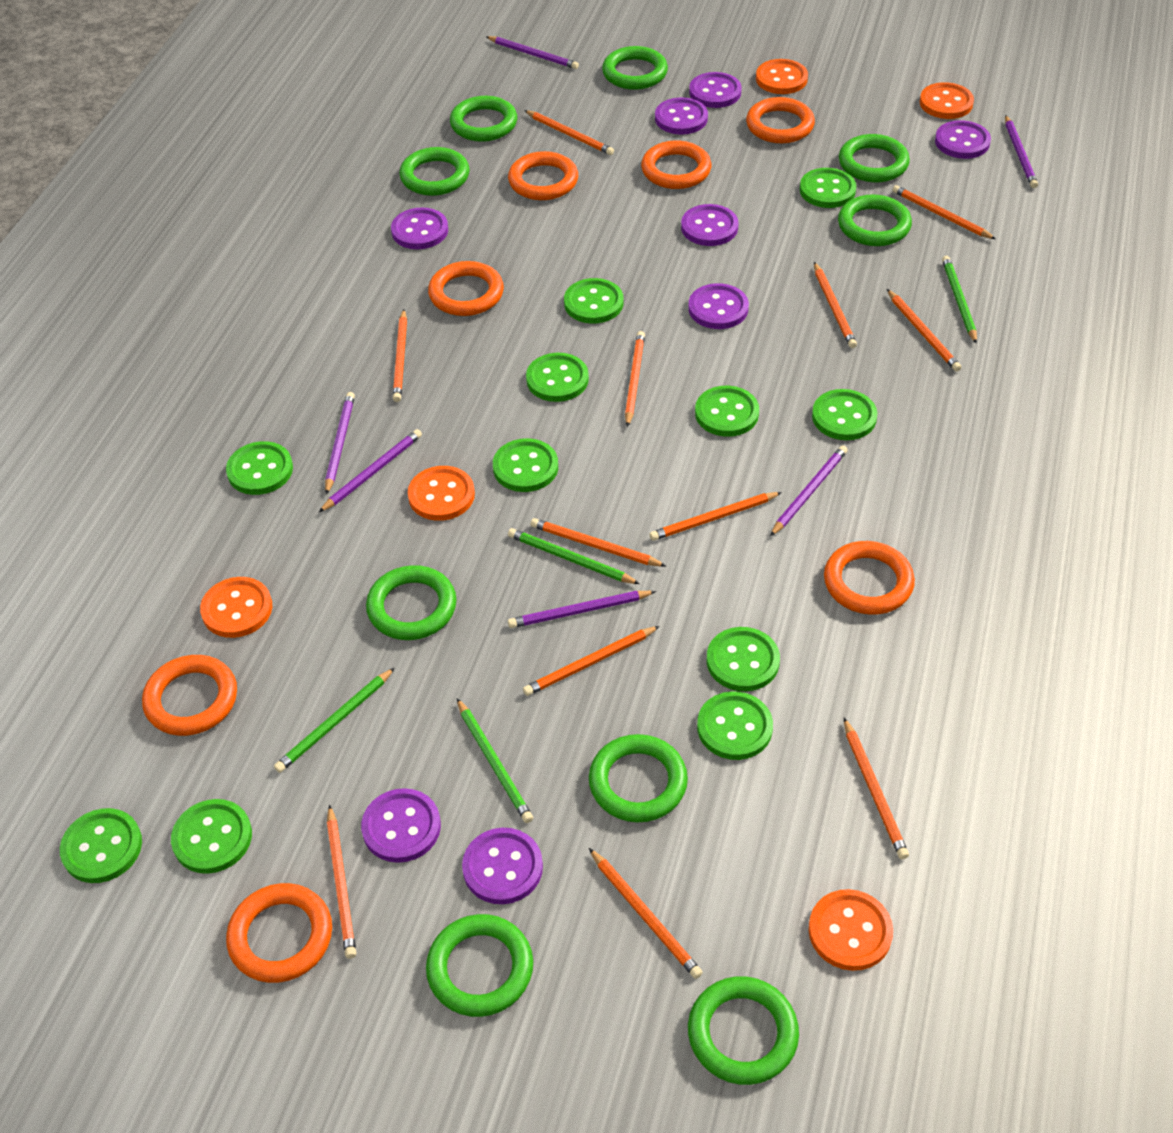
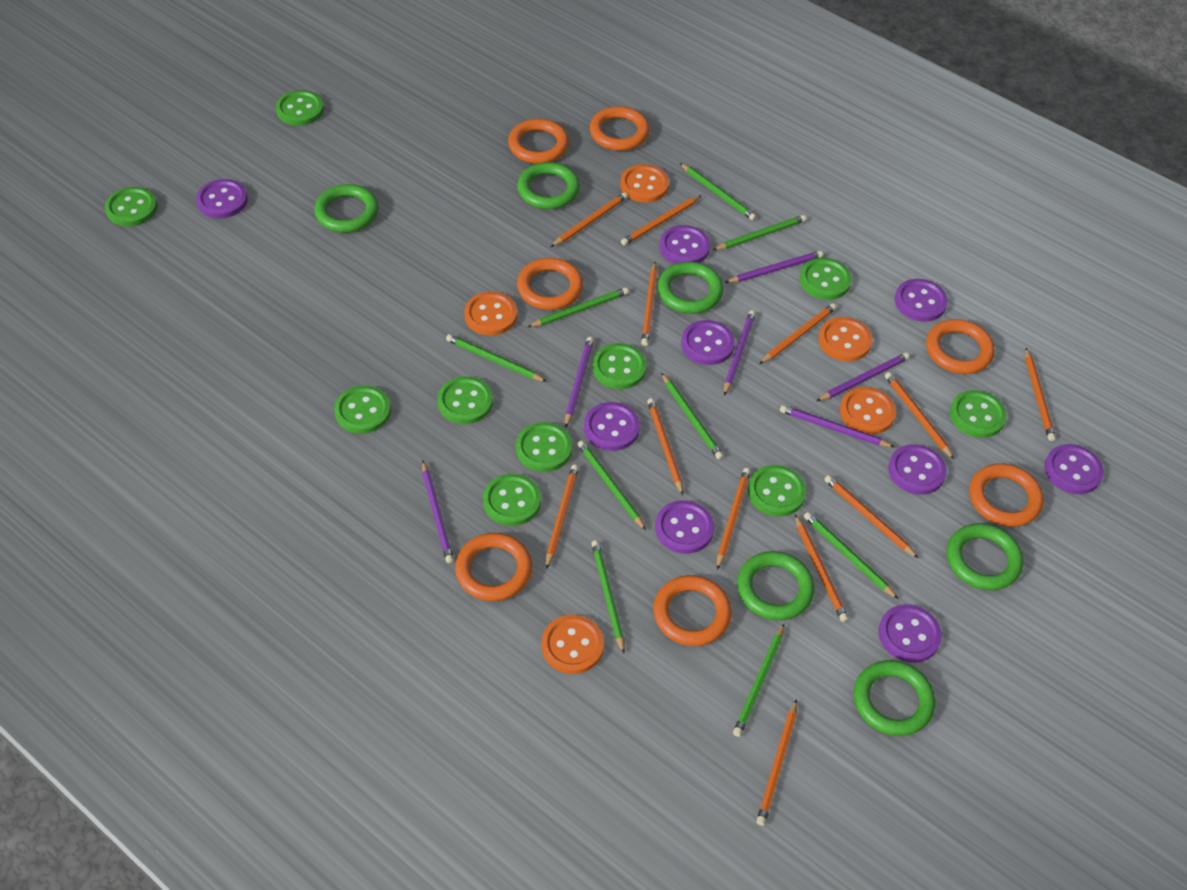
green button: 11 -> 10
green pencil: 4 -> 9
green ring: 9 -> 6
purple button: 8 -> 9

